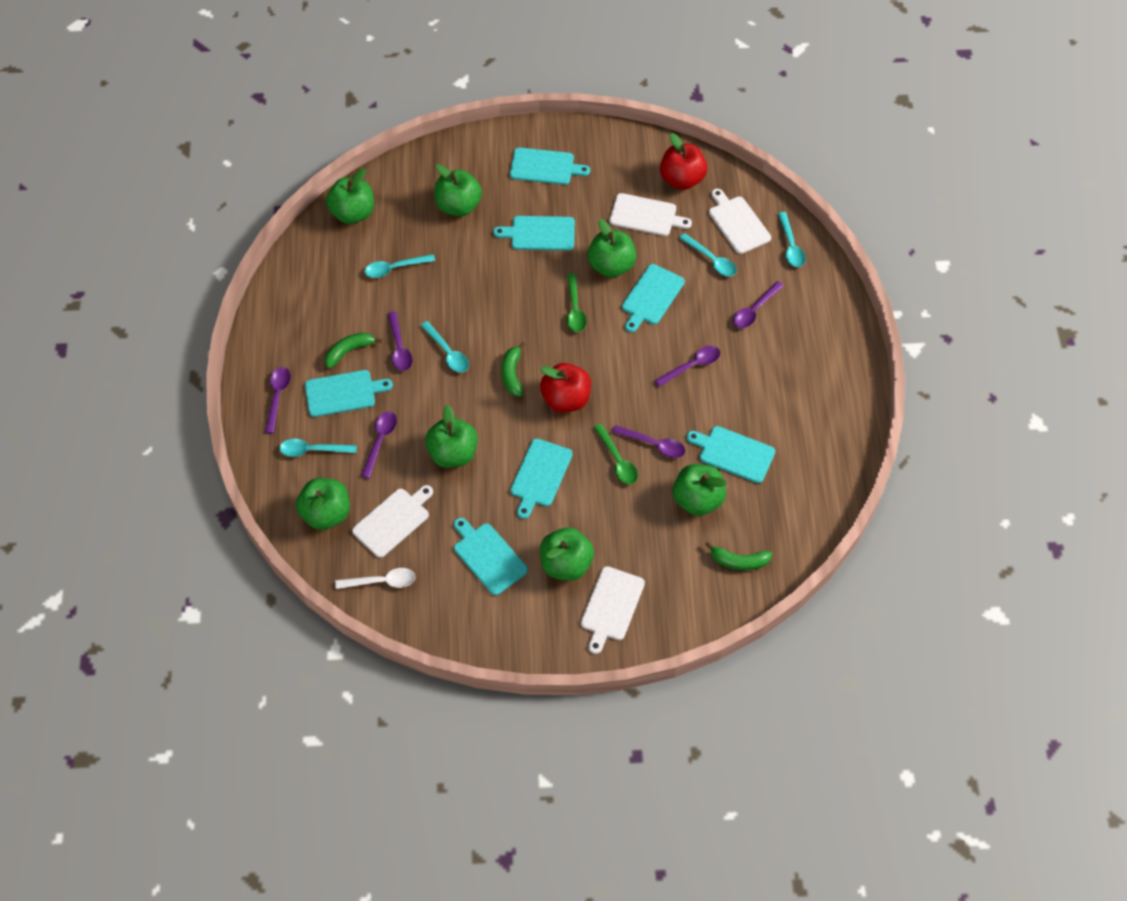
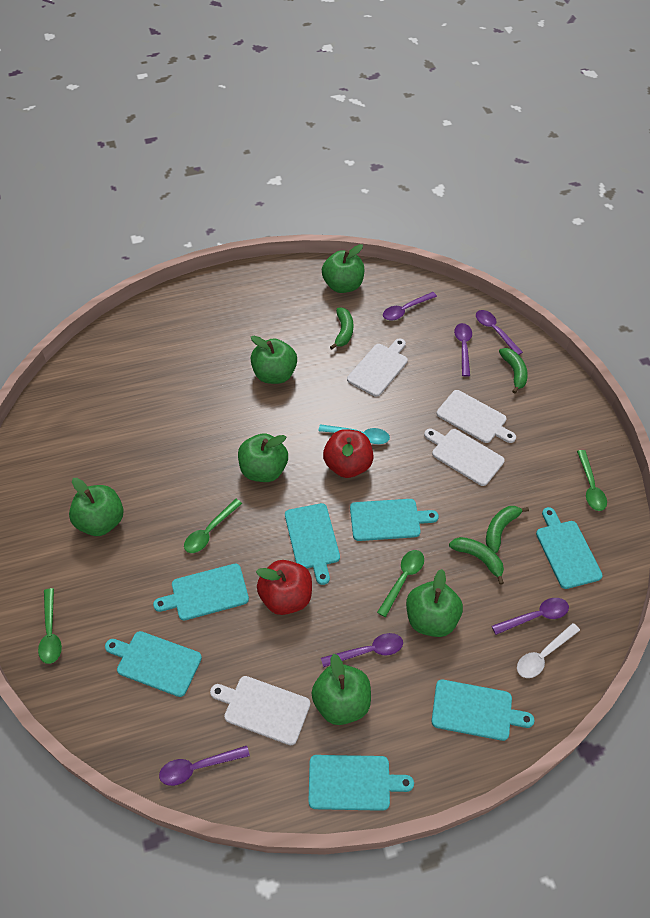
green apple: 7 -> 6
green banana: 3 -> 4
green spoon: 2 -> 4
turquoise spoon: 5 -> 1

